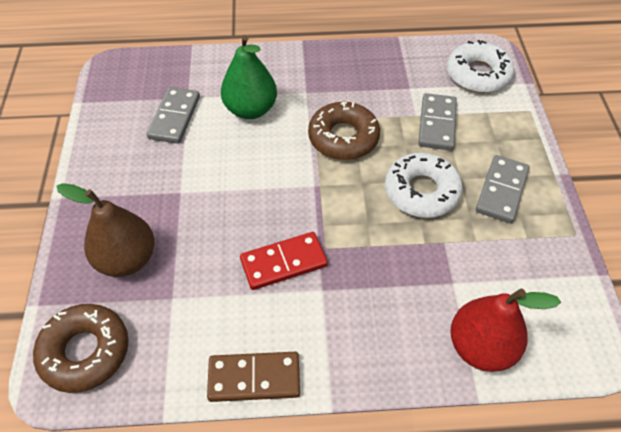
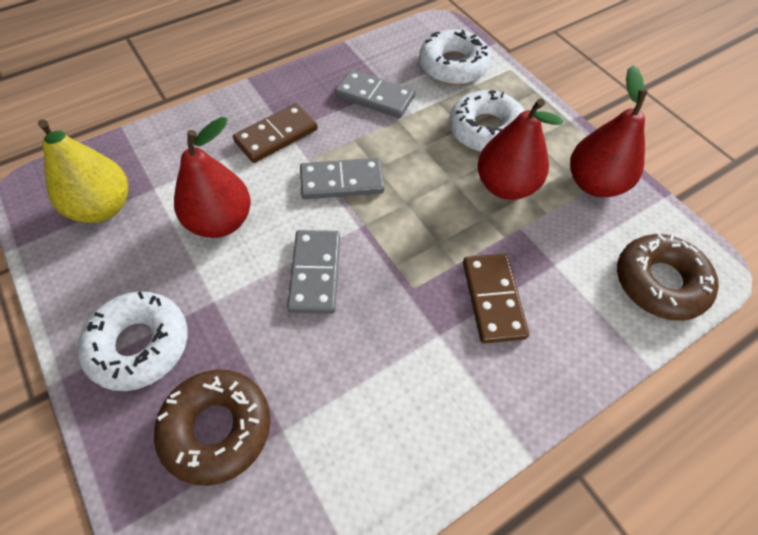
brown domino: 1 -> 2
brown pear: 1 -> 0
green pear: 1 -> 0
red domino: 1 -> 0
red pear: 1 -> 3
white donut: 2 -> 3
yellow pear: 0 -> 1

